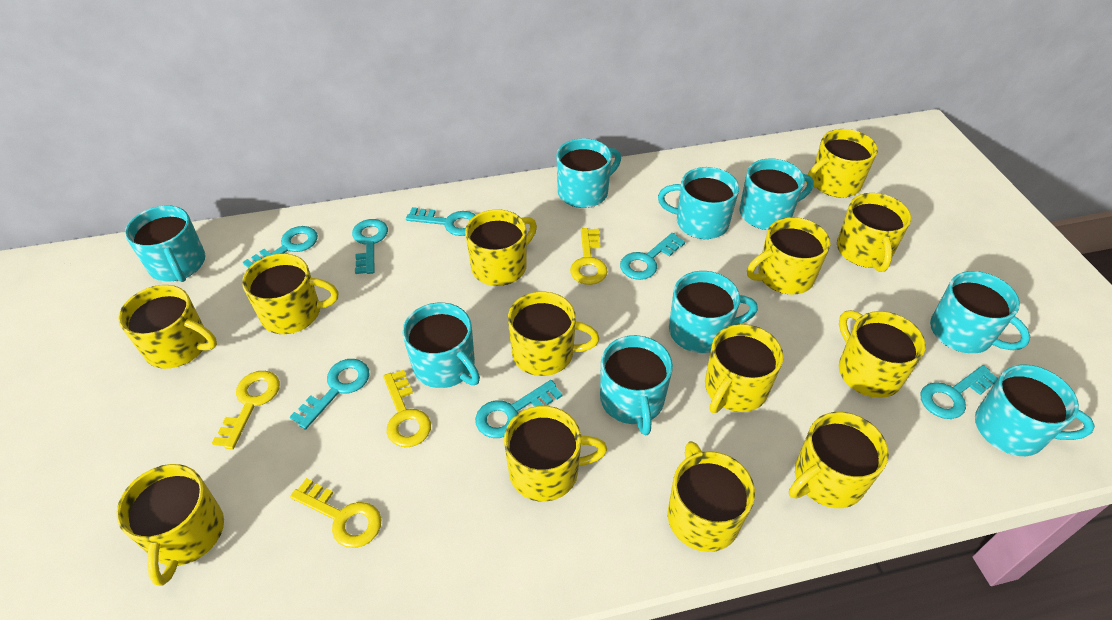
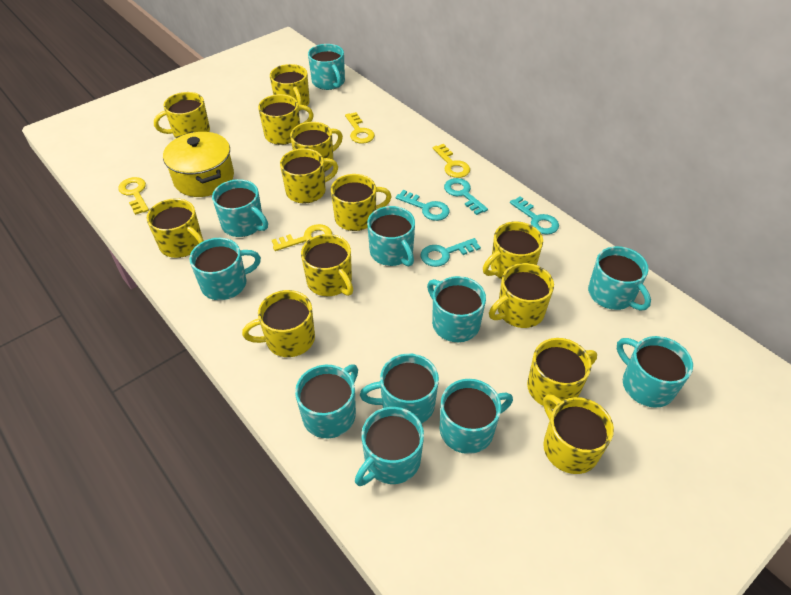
turquoise key: 7 -> 4
turquoise mug: 9 -> 11
yellow pot: 0 -> 1

